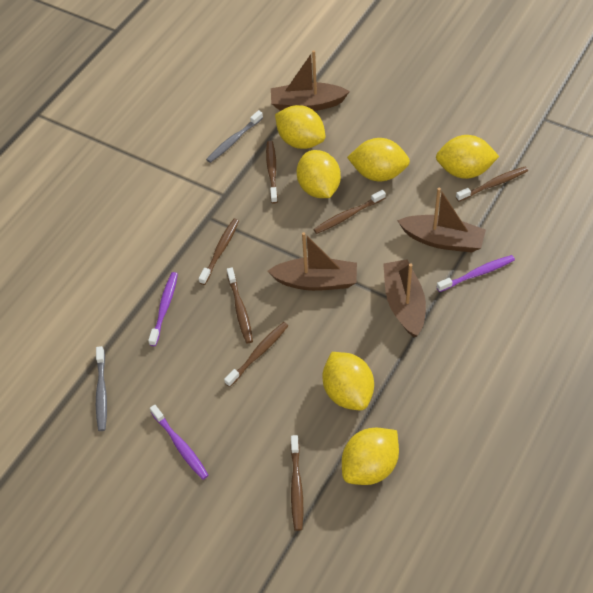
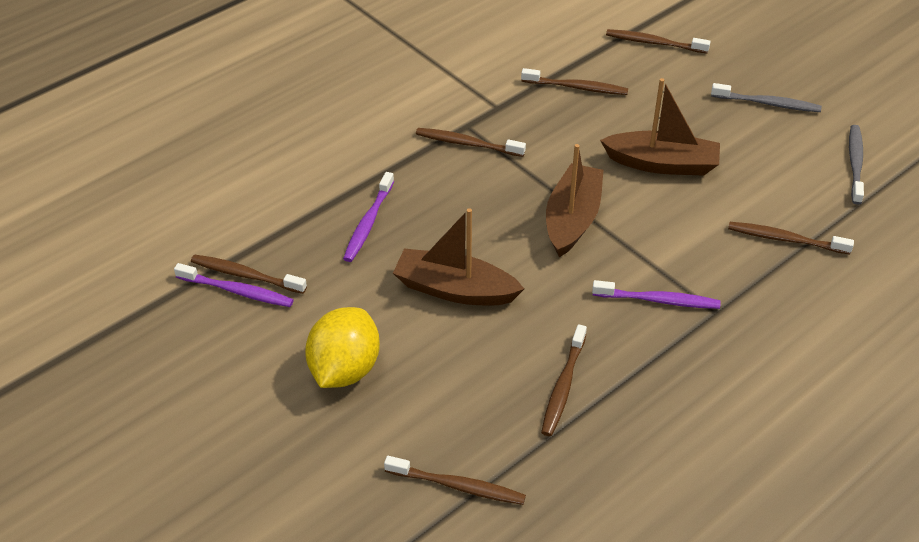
brown boat: 4 -> 3
yellow lemon: 6 -> 1

